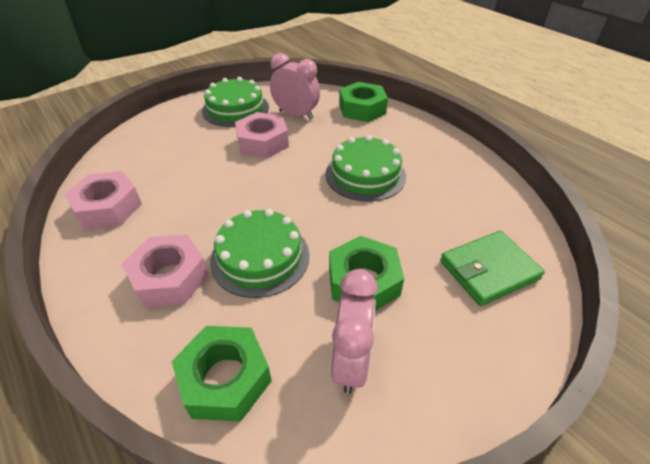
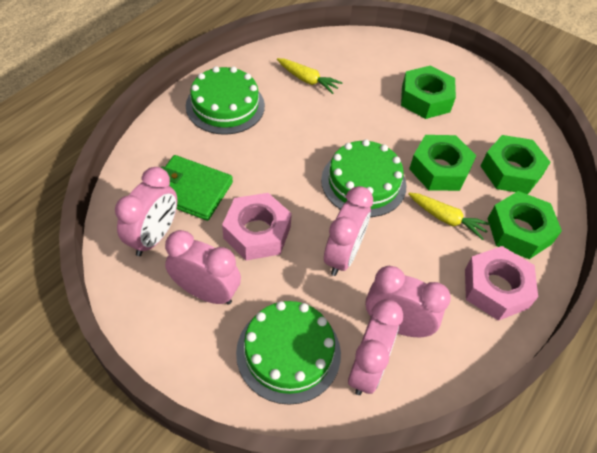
green nut: 3 -> 4
pink clock: 2 -> 5
pink nut: 3 -> 2
yellow carrot: 0 -> 2

